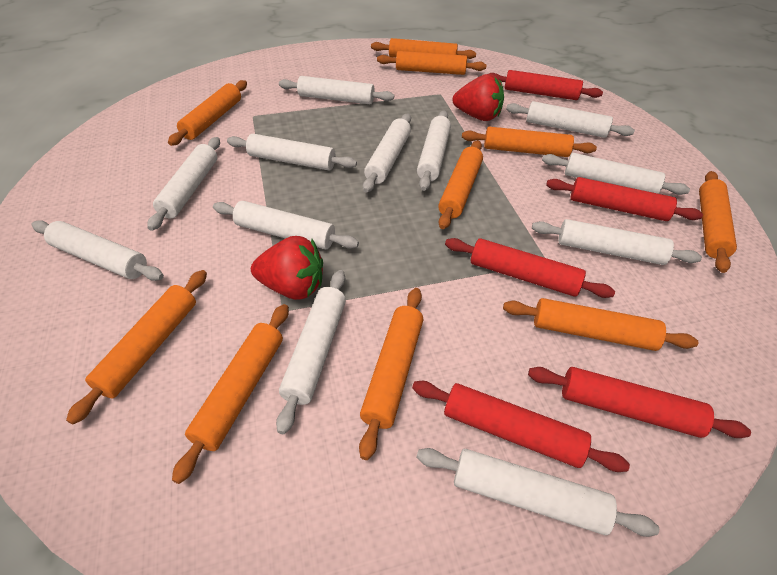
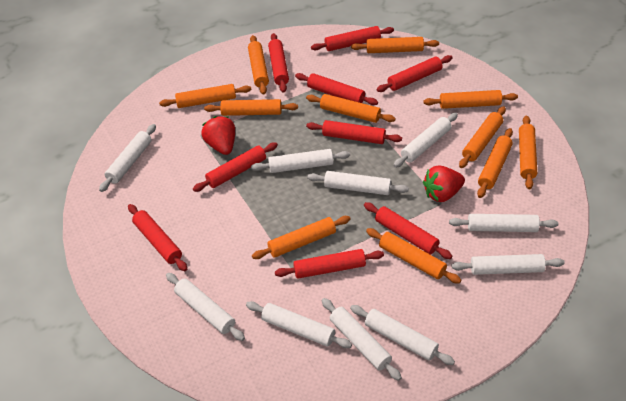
orange rolling pin: 10 -> 11
red rolling pin: 5 -> 9
white rolling pin: 12 -> 10

